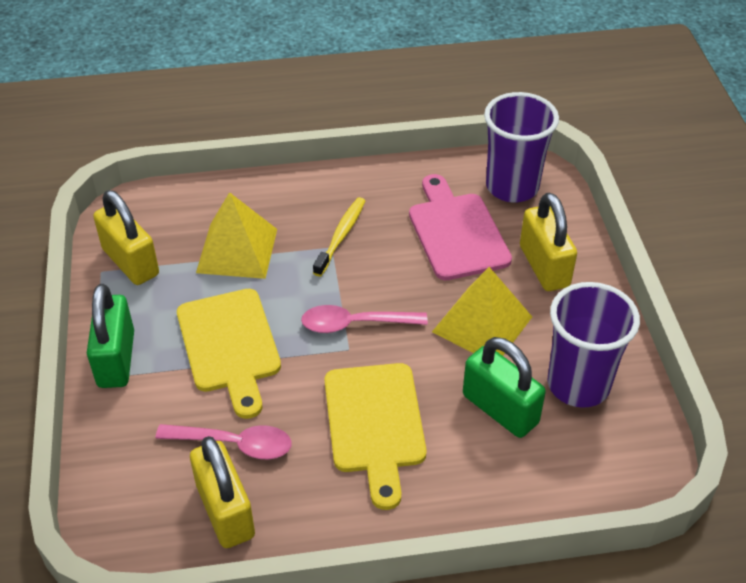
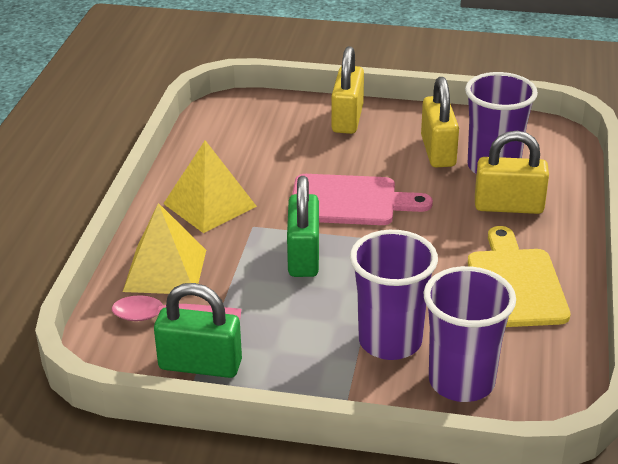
pink spoon: 2 -> 1
purple cup: 2 -> 3
yellow cutting board: 2 -> 1
yellow toothbrush: 1 -> 0

